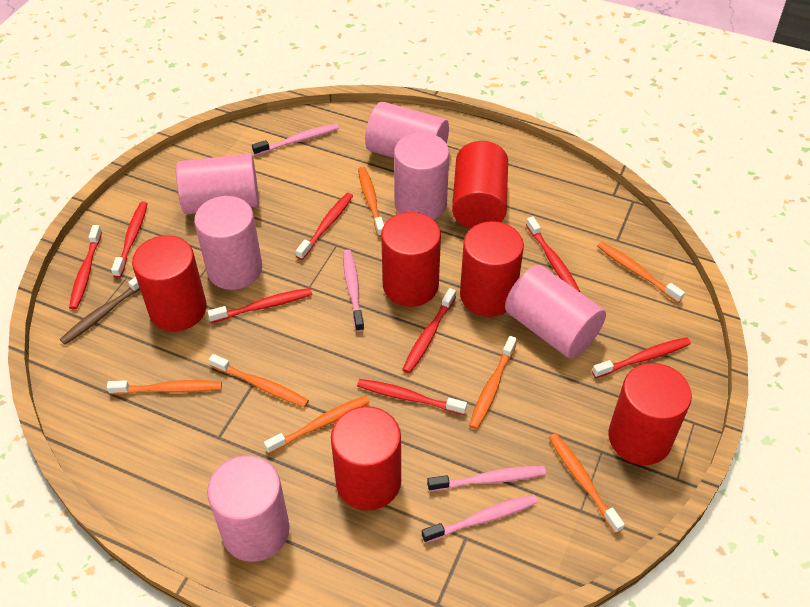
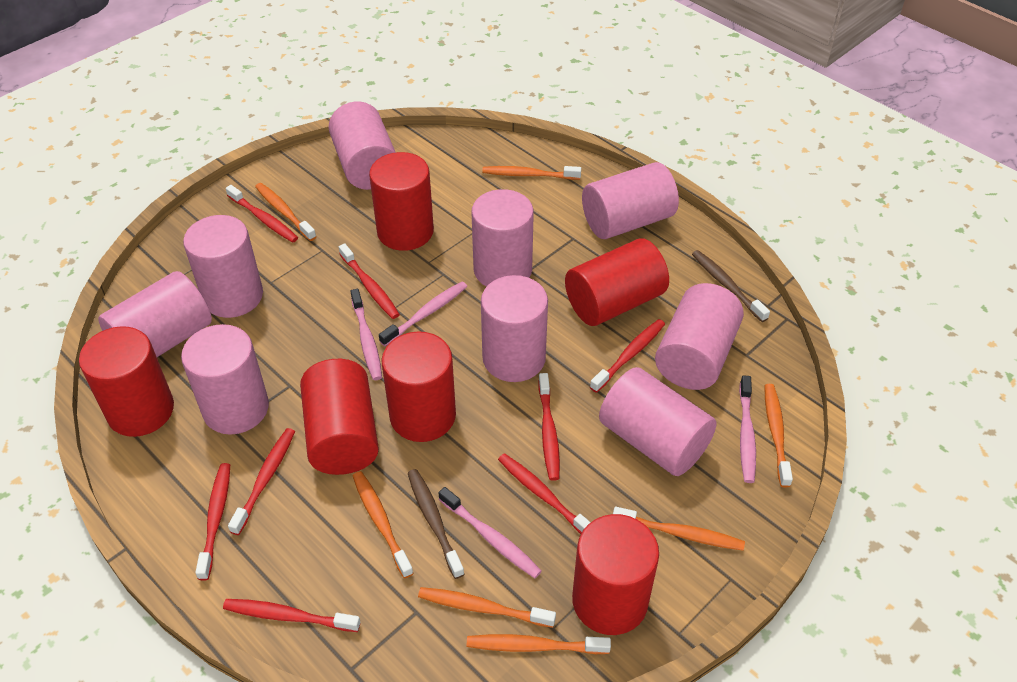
brown toothbrush: 1 -> 2
pink cylinder: 6 -> 9

